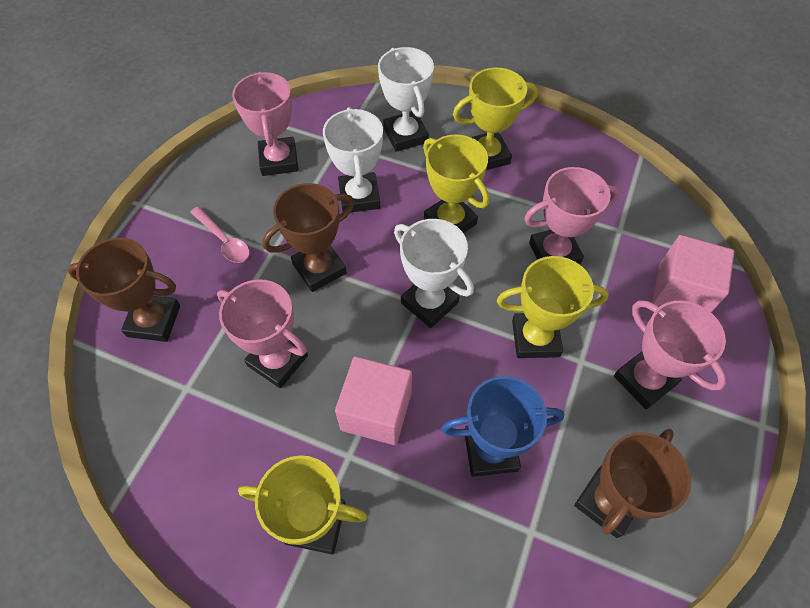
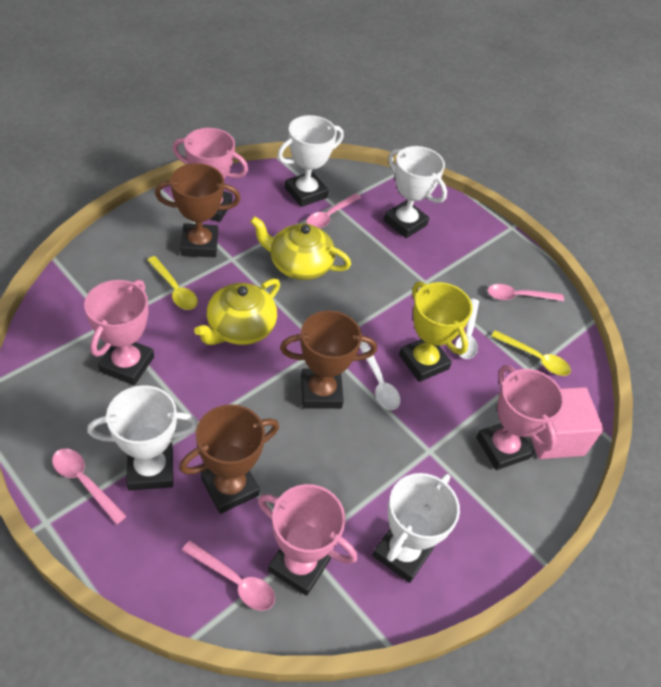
blue trophy: 1 -> 0
pink cube: 2 -> 1
pink spoon: 1 -> 4
white spoon: 0 -> 2
white trophy: 3 -> 4
yellow spoon: 0 -> 2
yellow teapot: 0 -> 2
yellow trophy: 4 -> 1

